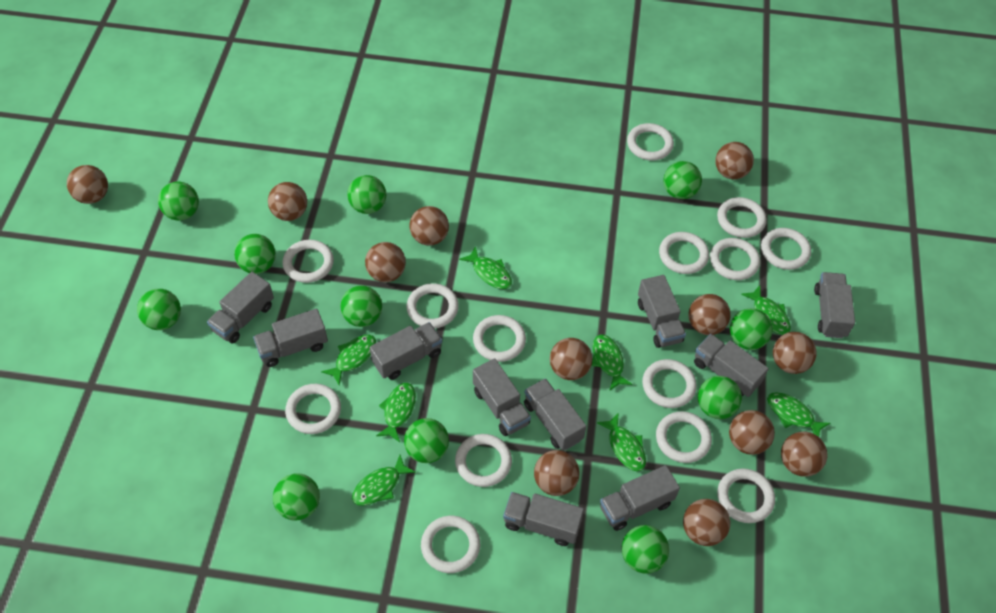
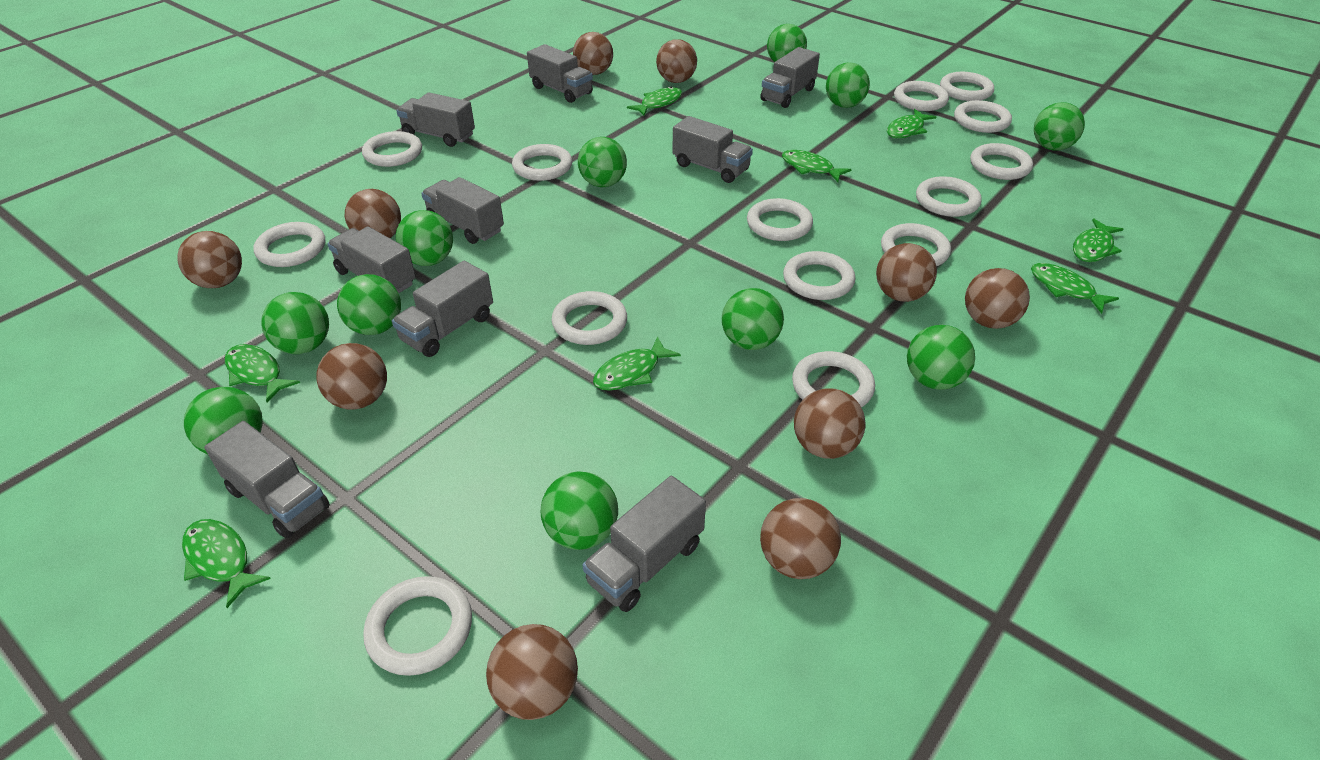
brown ball: 12 -> 10
grey truck: 10 -> 9

